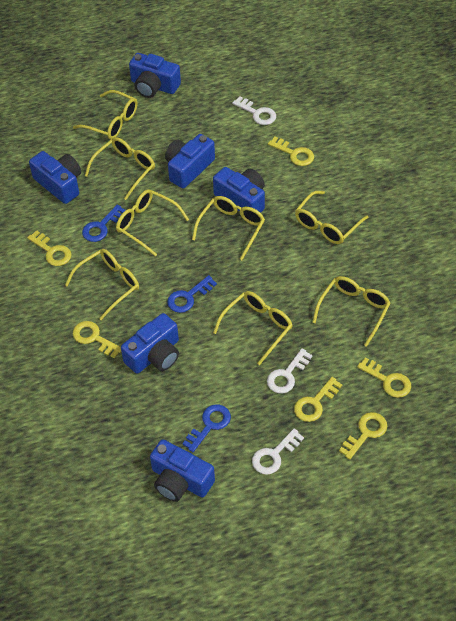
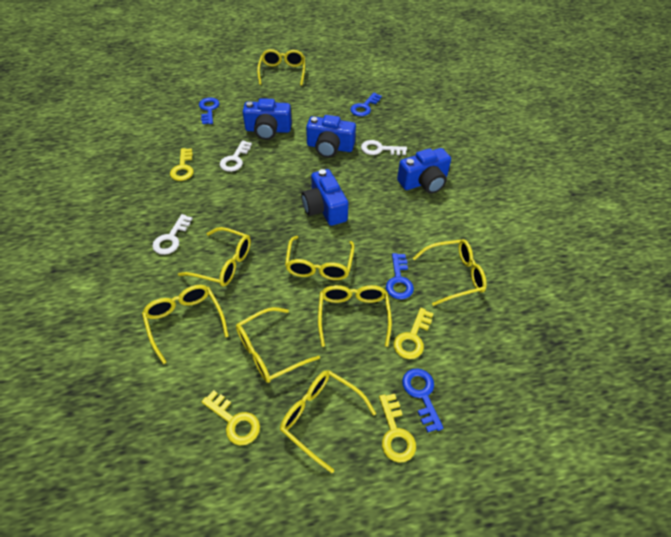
blue camera: 6 -> 4
blue key: 3 -> 4
yellow key: 6 -> 4

